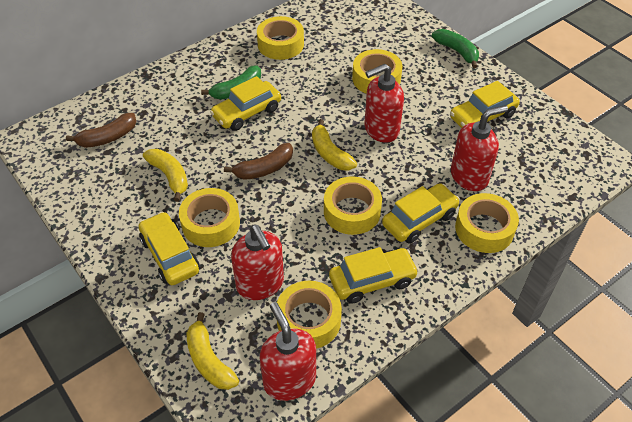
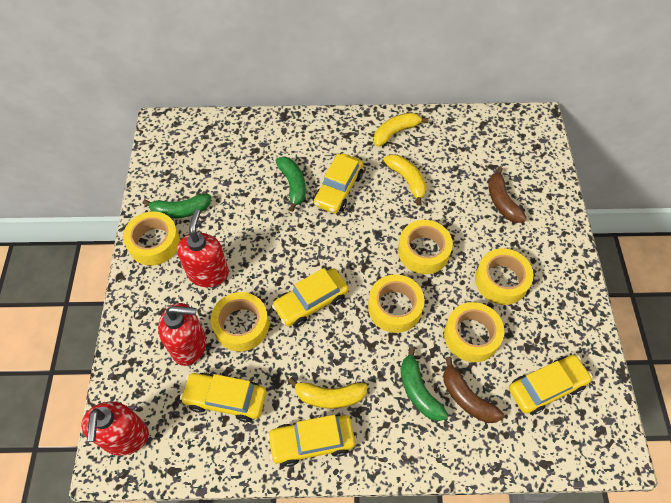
green banana: 2 -> 3
red soap dispenser: 4 -> 3

